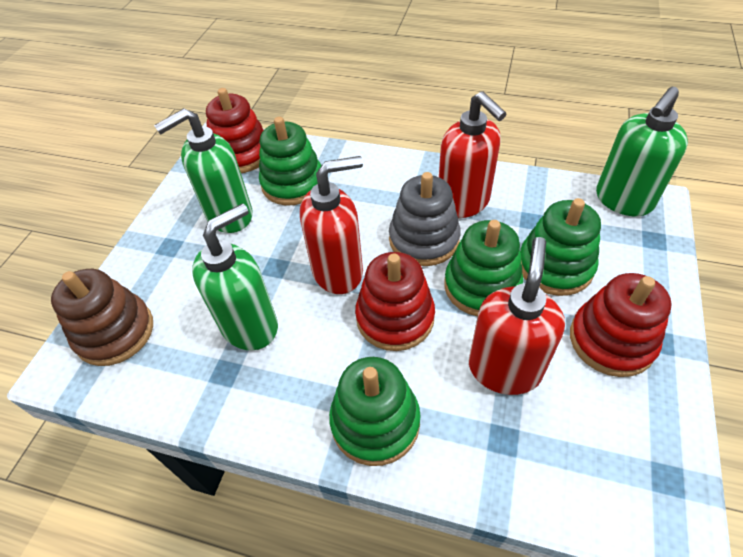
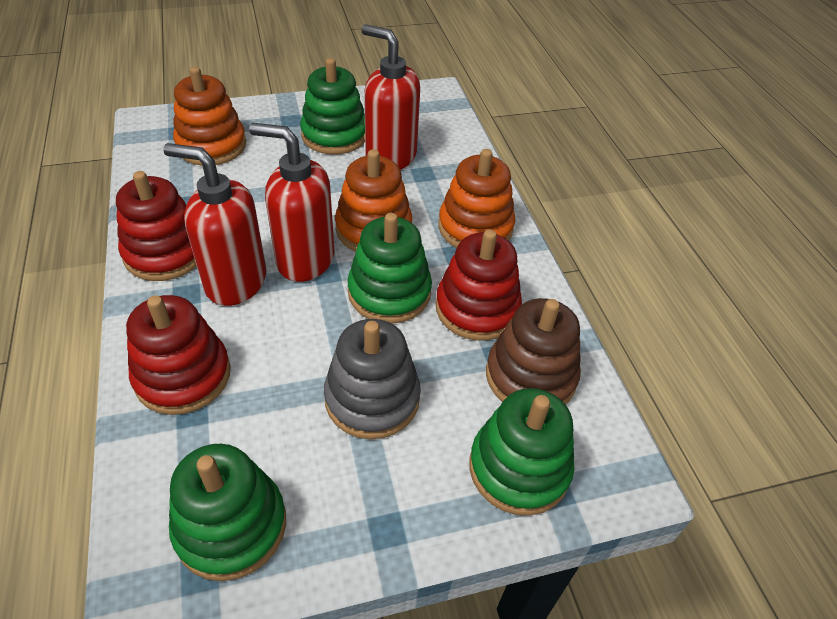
green soap dispenser: 3 -> 0
orange stacking toy: 0 -> 3

